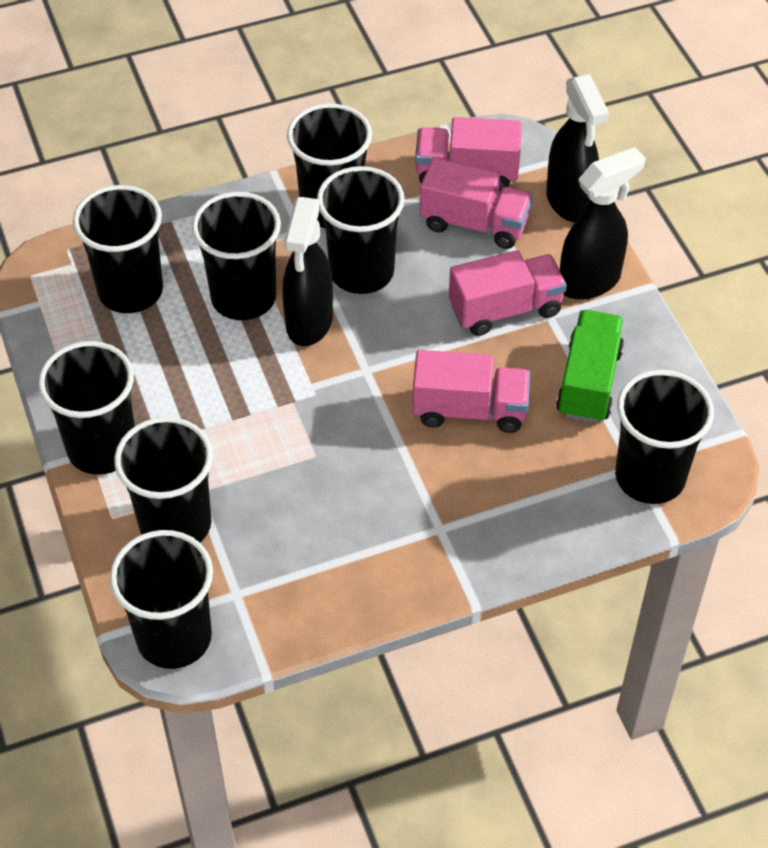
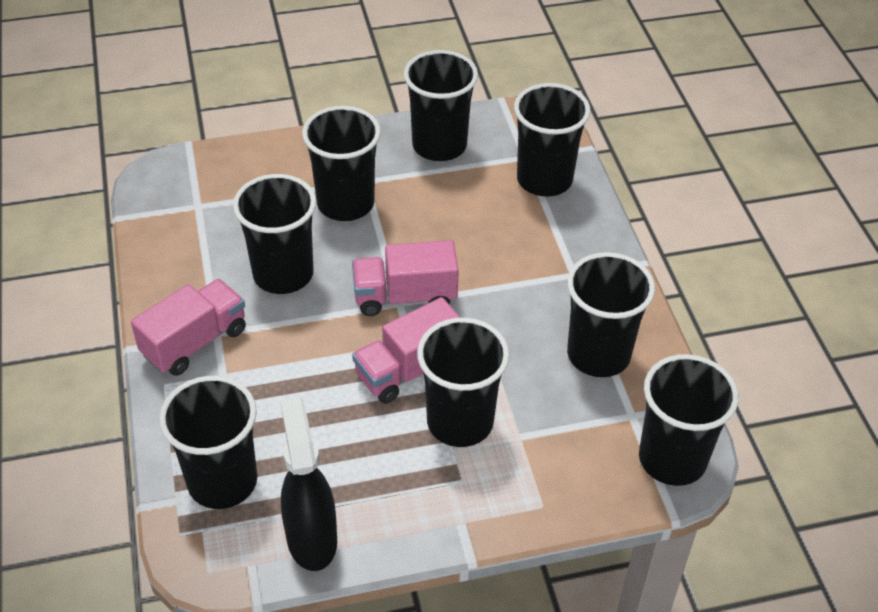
black spray bottle: 3 -> 1
green truck: 1 -> 0
pink truck: 4 -> 3

